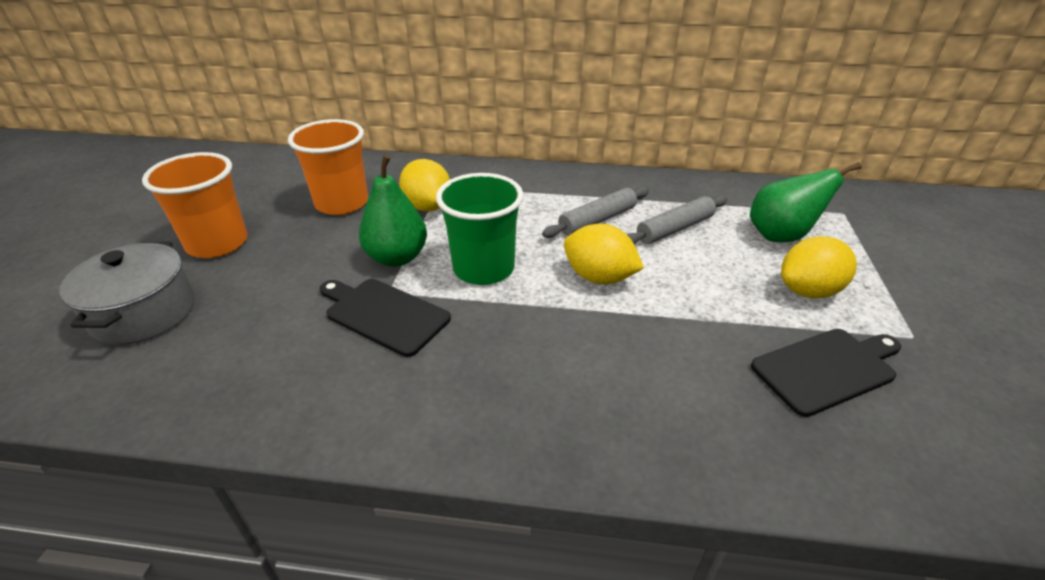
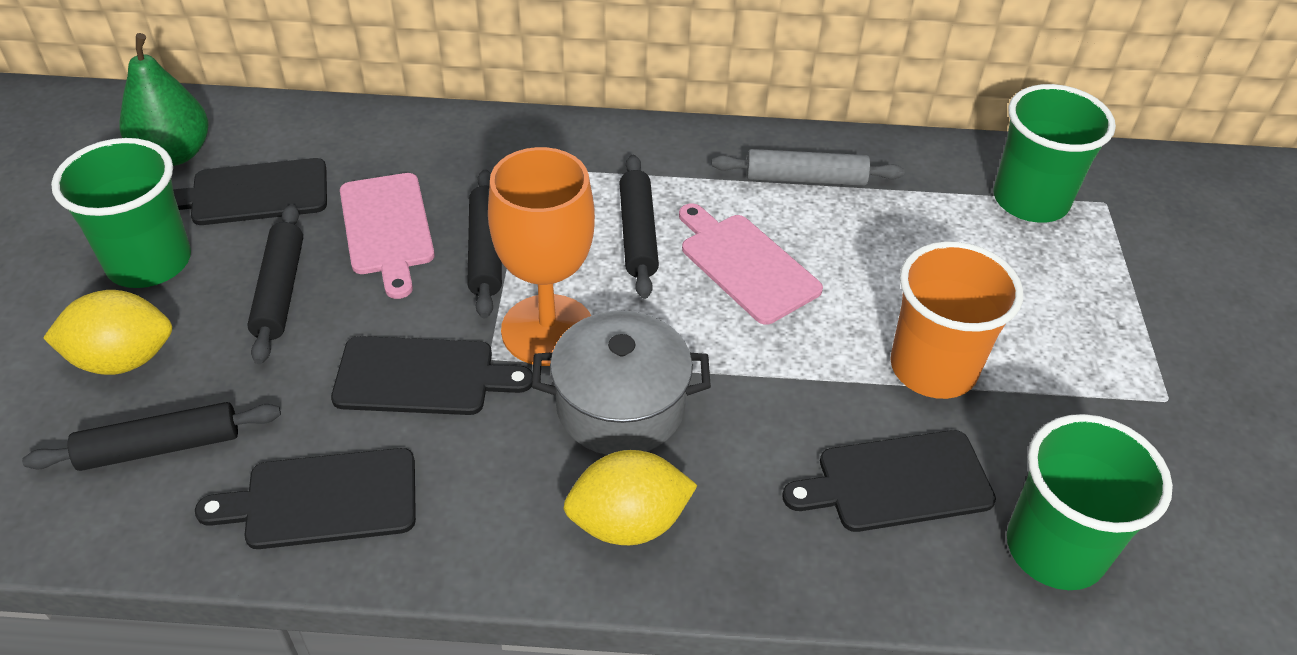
black cutting board: 2 -> 4
black rolling pin: 0 -> 4
green cup: 1 -> 3
green pear: 2 -> 1
grey rolling pin: 2 -> 1
orange cup: 2 -> 1
orange goblet: 0 -> 1
pink cutting board: 0 -> 2
yellow lemon: 3 -> 2

